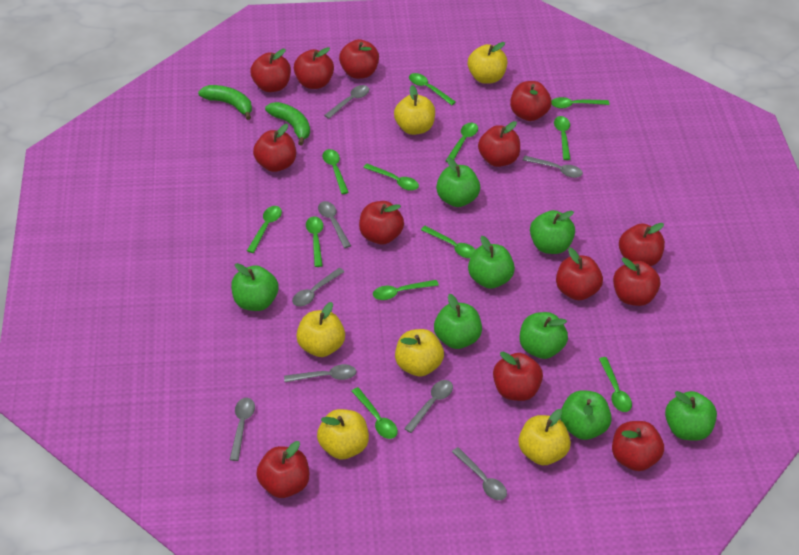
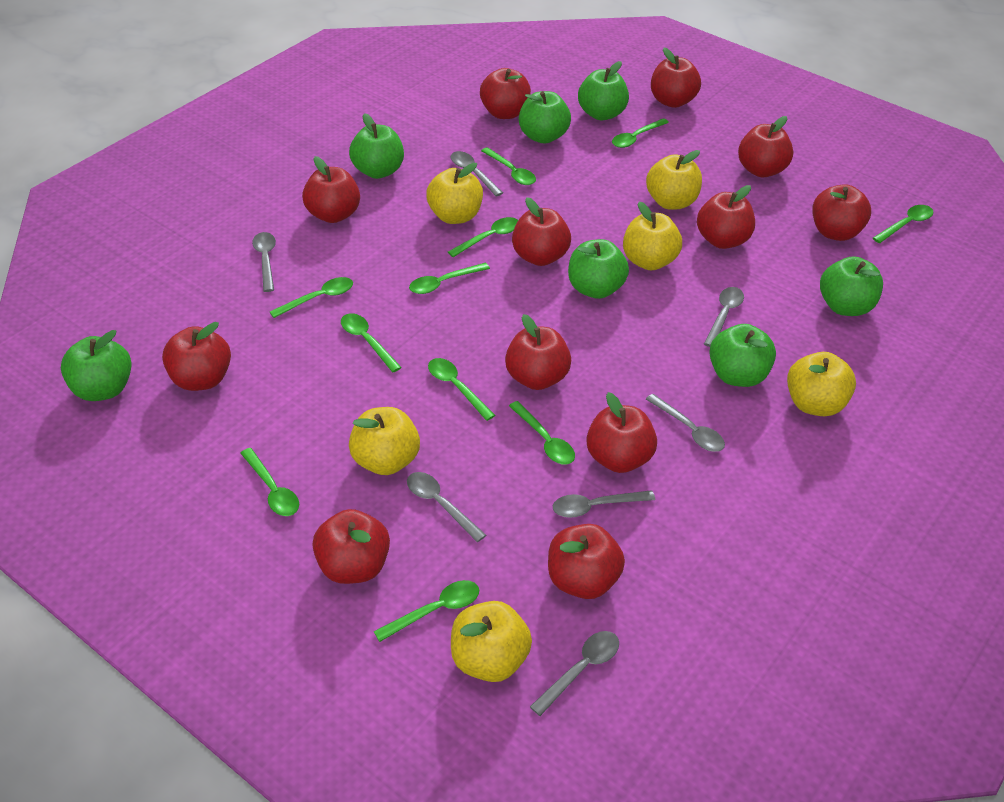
green apple: 8 -> 7
green banana: 2 -> 0
green spoon: 12 -> 11
grey spoon: 8 -> 7
red apple: 13 -> 12

